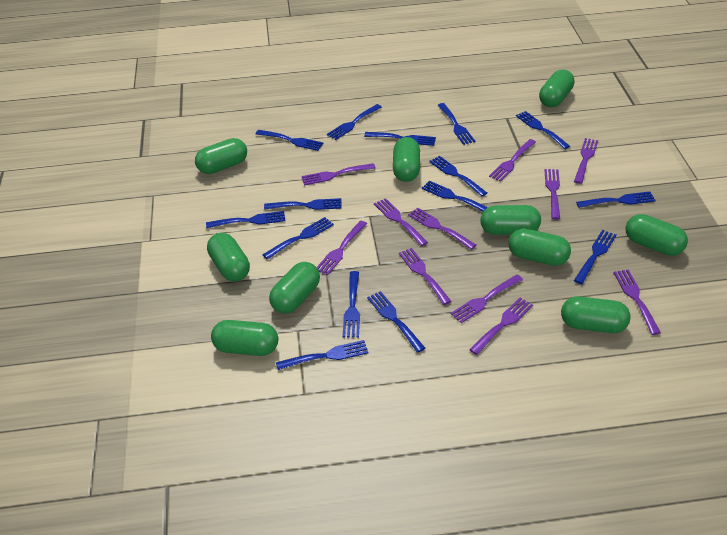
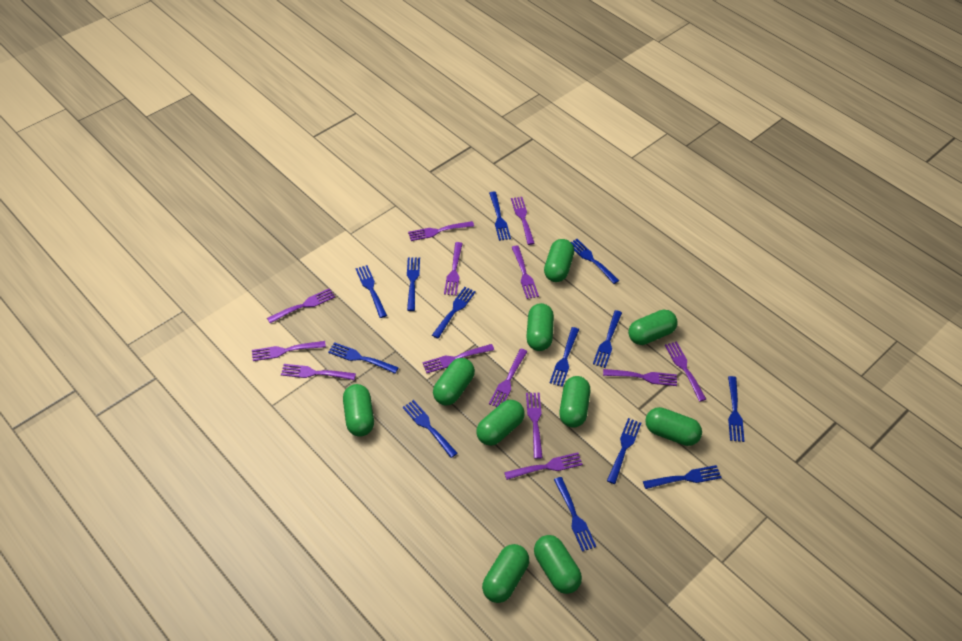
blue fork: 15 -> 13
purple fork: 11 -> 13

